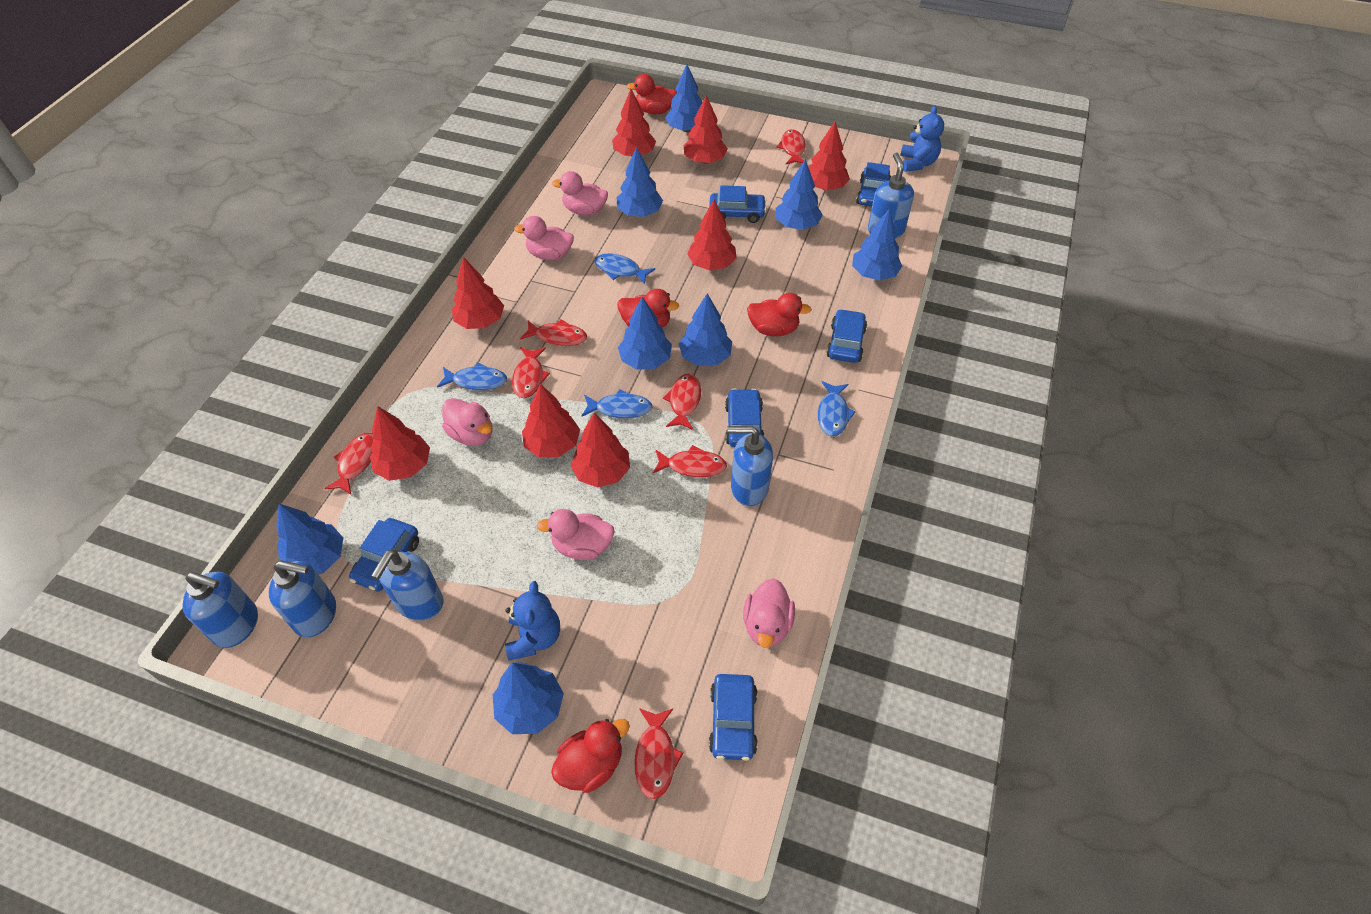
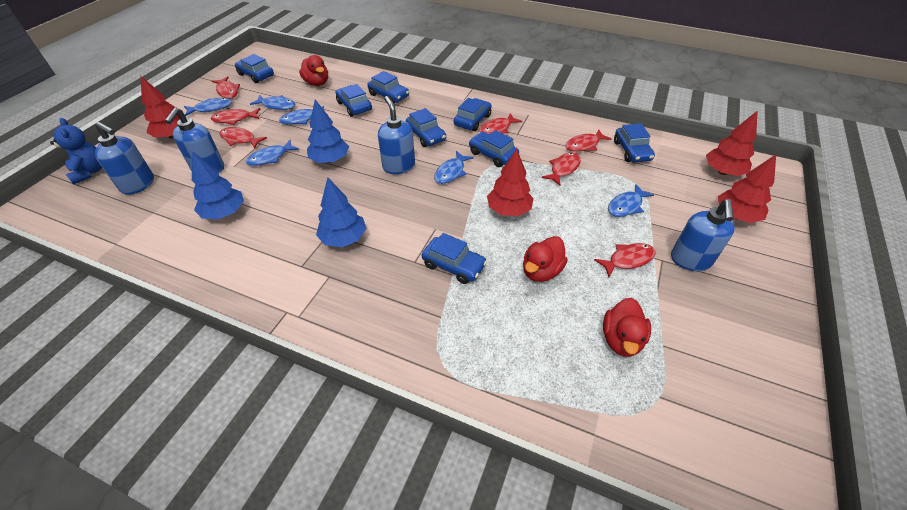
blue car: 6 -> 8
blue fish: 4 -> 6
blue soap dispenser: 5 -> 4
blue teddy bear: 2 -> 1
blue tree: 8 -> 3
pink duck: 5 -> 0
red duck: 4 -> 3
red tree: 8 -> 4

